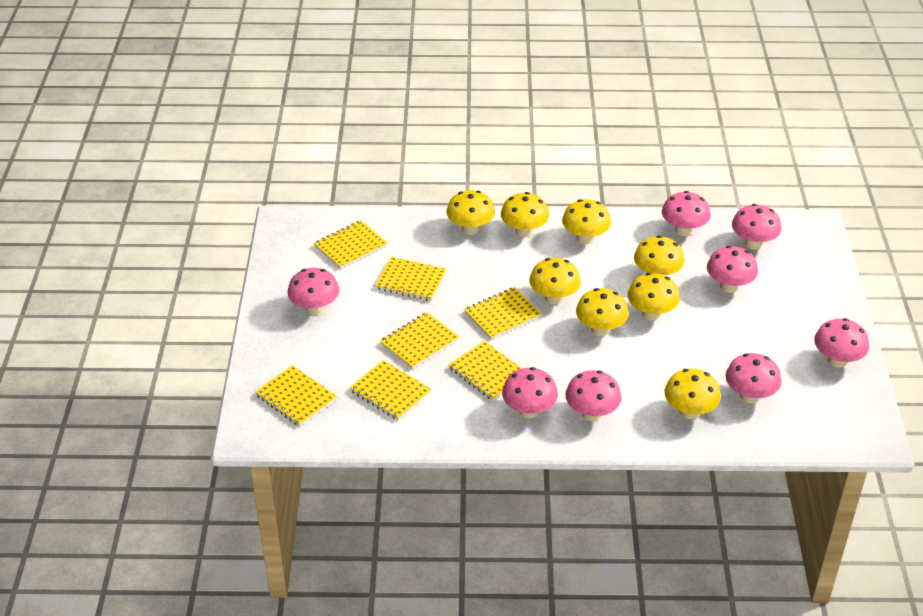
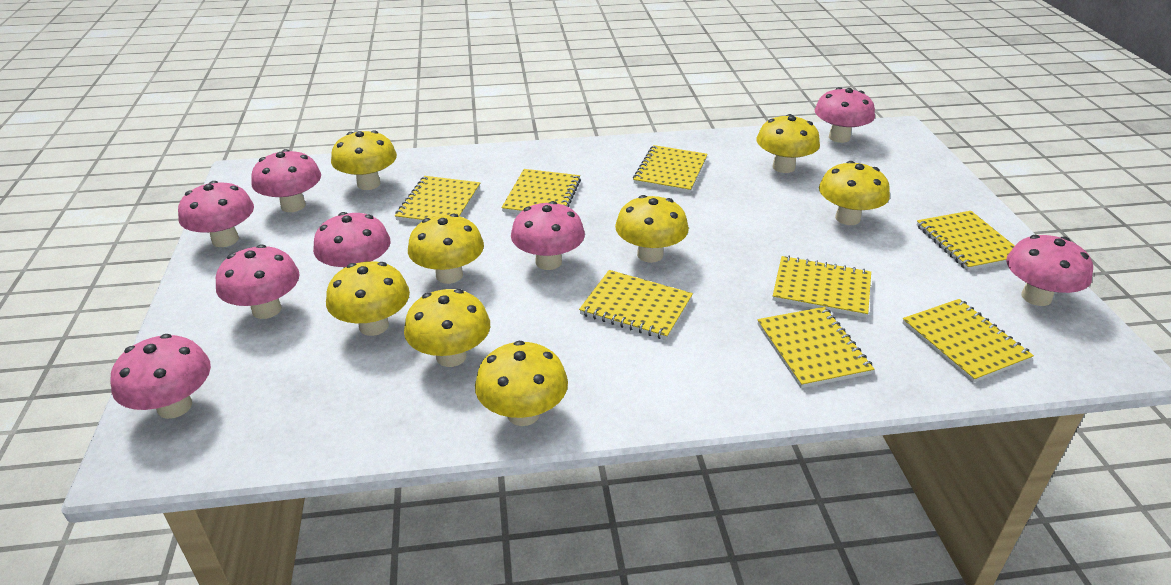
yellow notebook: 7 -> 8

